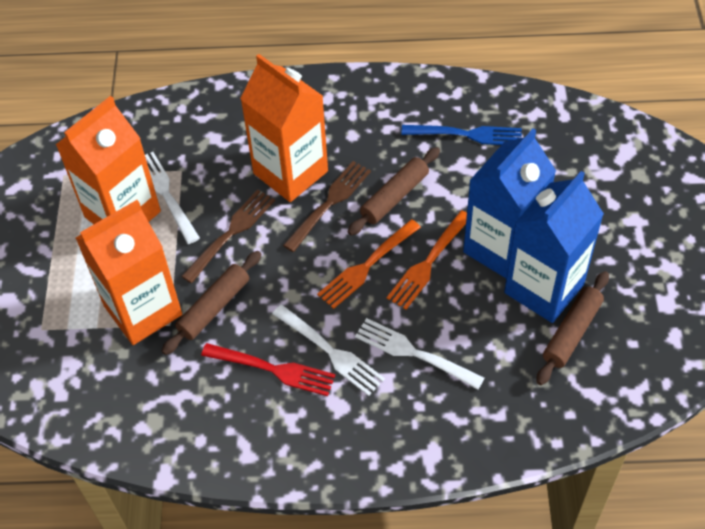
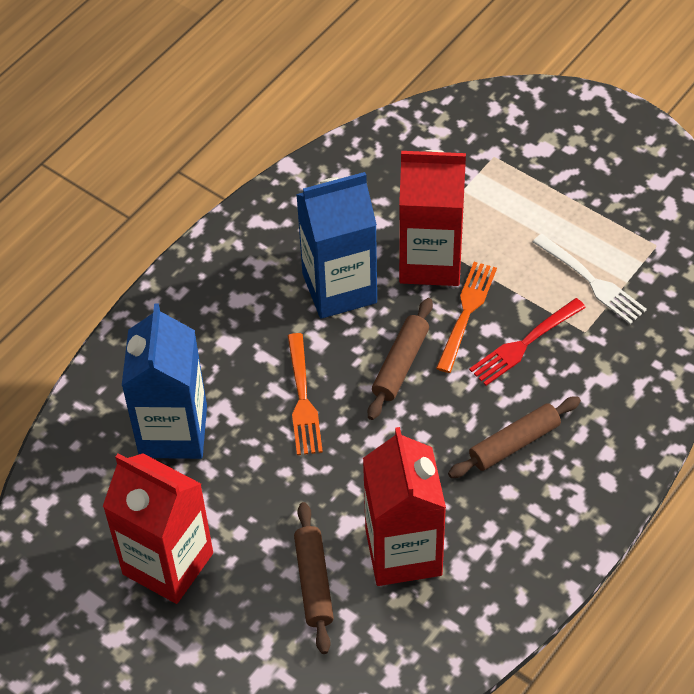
blue fork: 1 -> 0
brown fork: 2 -> 0
orange carton: 3 -> 0
red carton: 0 -> 3
white fork: 3 -> 1

